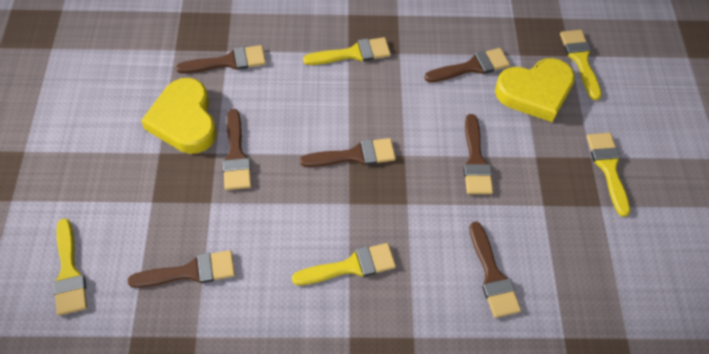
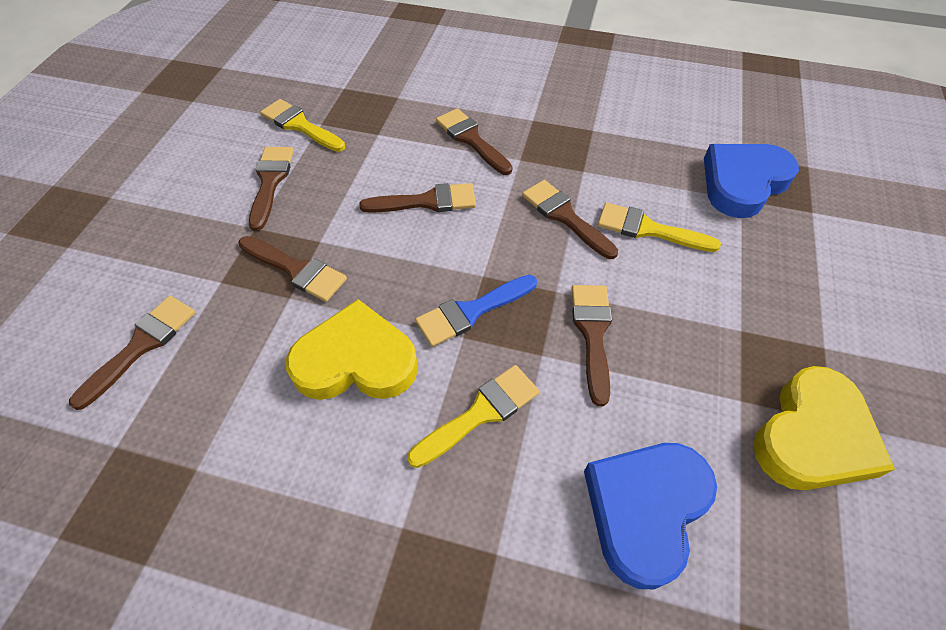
blue brush: 0 -> 1
blue heart: 0 -> 2
yellow brush: 5 -> 3

